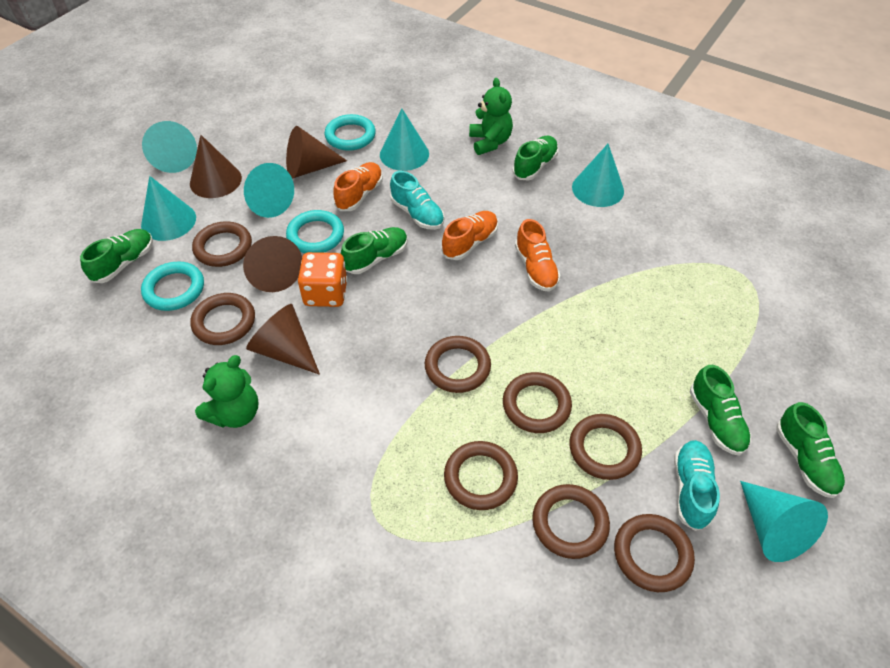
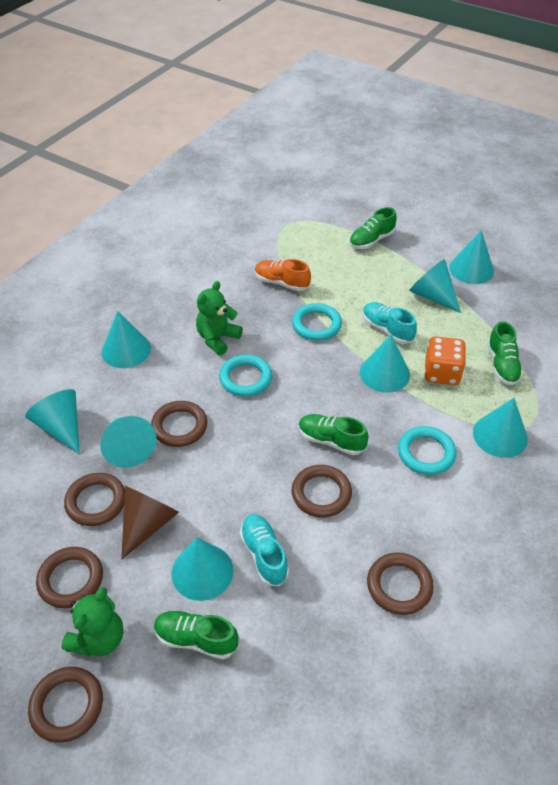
brown cone: 4 -> 1
brown ring: 8 -> 6
green shoe: 5 -> 4
orange shoe: 3 -> 1
turquoise cone: 6 -> 8

